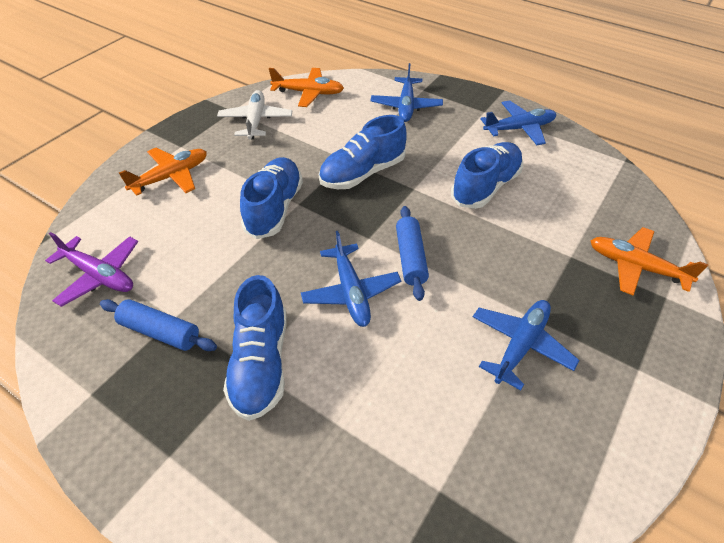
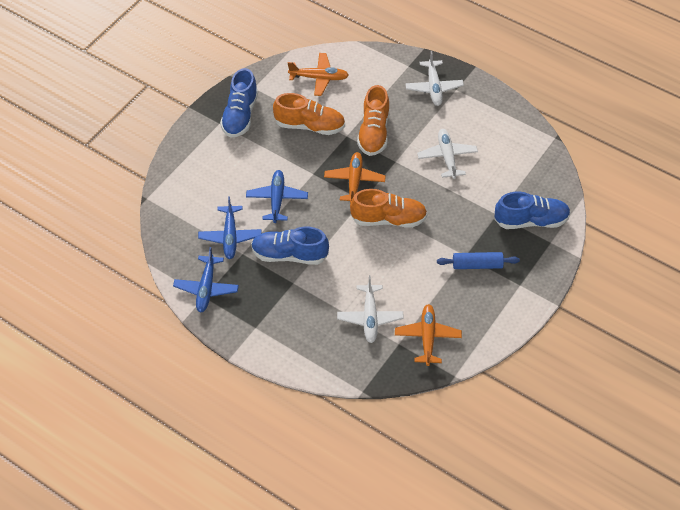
blue plane: 4 -> 3
blue rolling pin: 2 -> 1
blue shoe: 4 -> 3
orange shoe: 0 -> 3
purple plane: 1 -> 0
white plane: 1 -> 3

